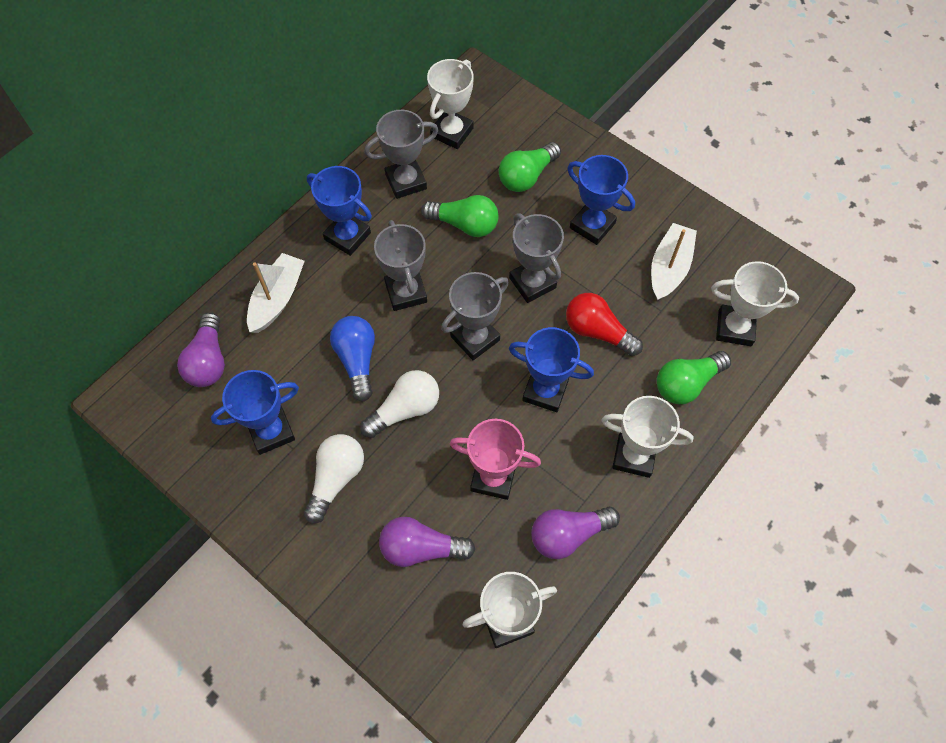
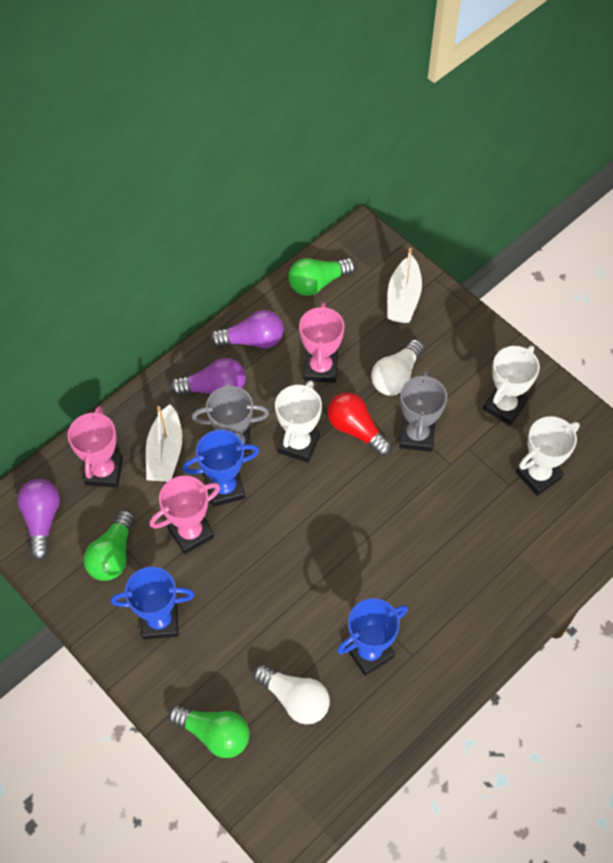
blue light bulb: 1 -> 0
blue trophy: 4 -> 3
grey trophy: 4 -> 2
pink trophy: 1 -> 3
white trophy: 4 -> 3

